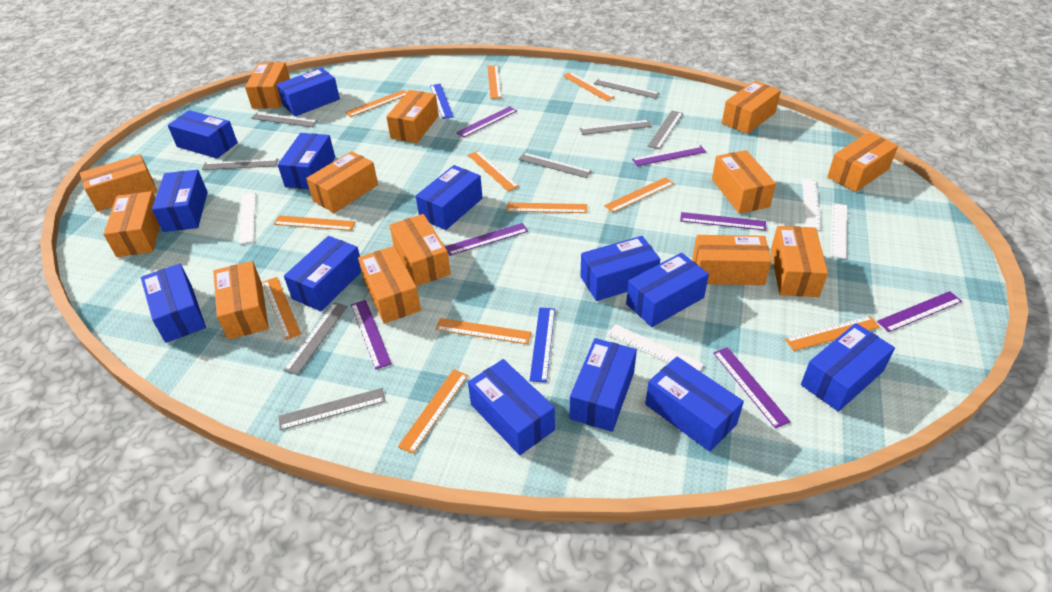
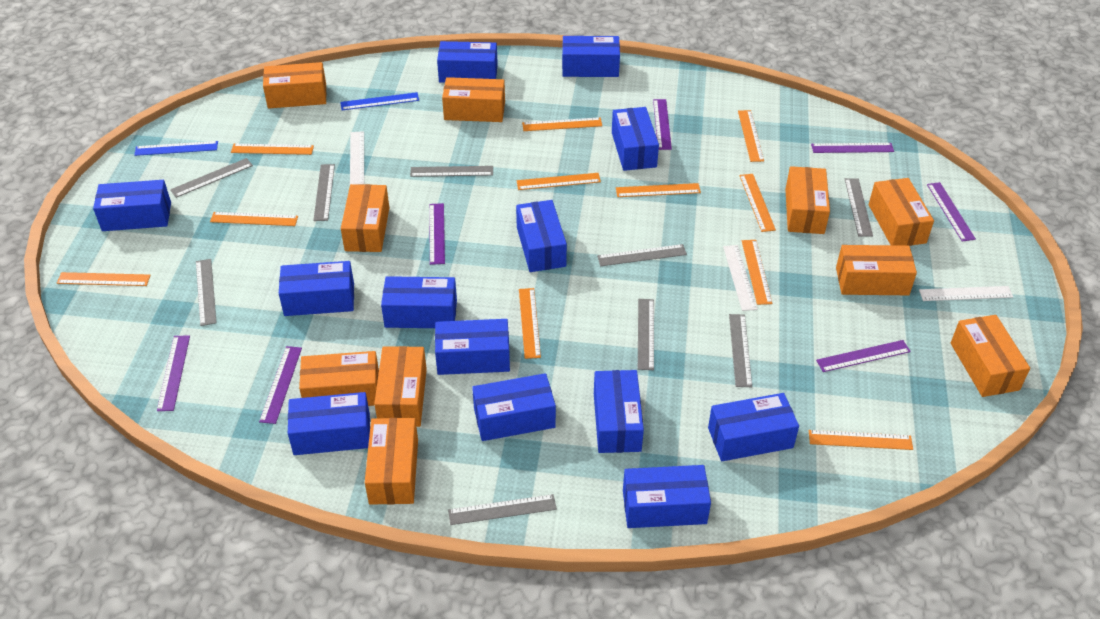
grey ruler: 8 -> 9
orange box: 13 -> 10
white ruler: 4 -> 3

